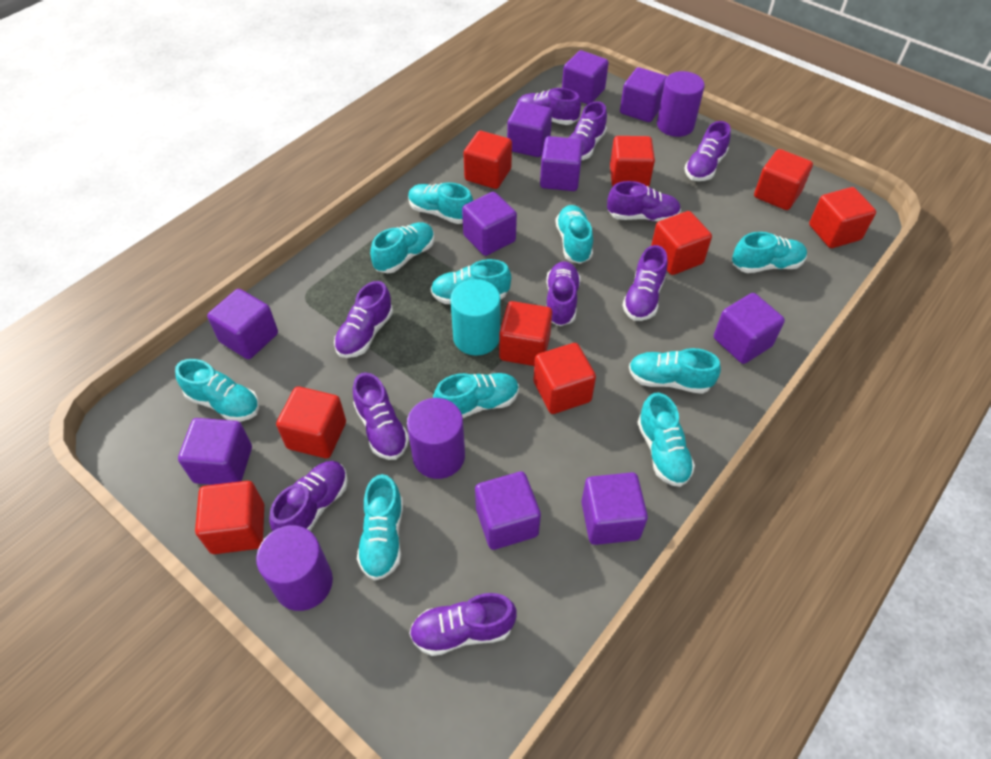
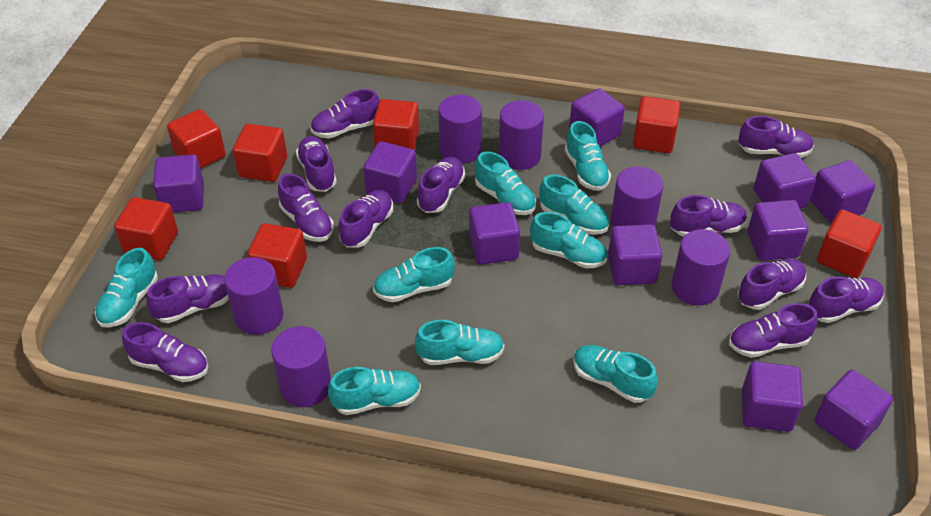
purple cylinder: 3 -> 6
purple shoe: 10 -> 12
red cube: 9 -> 7
turquoise cylinder: 1 -> 0
turquoise shoe: 10 -> 9

